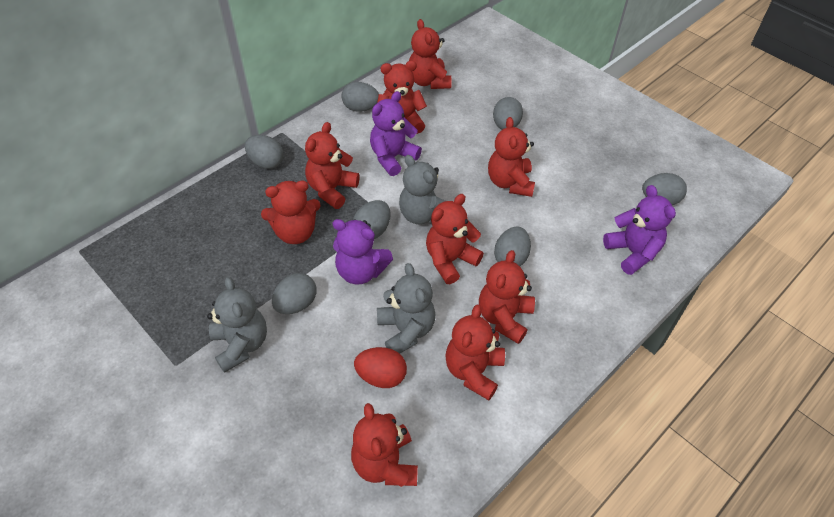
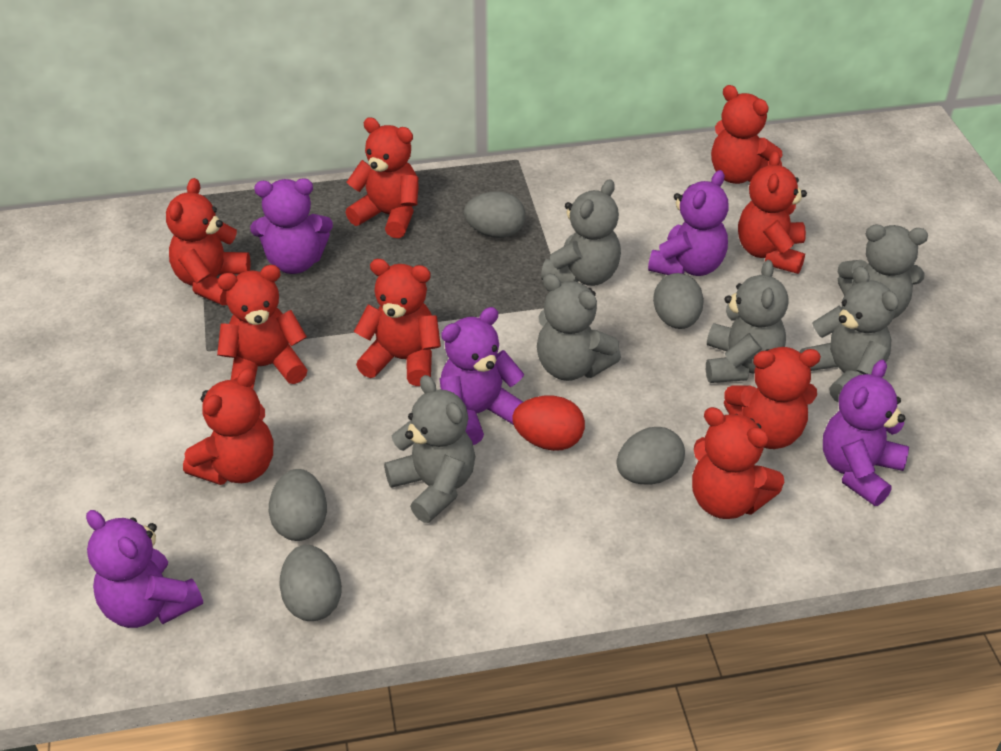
grey egg: 7 -> 5
grey teddy bear: 3 -> 6
purple teddy bear: 3 -> 5

